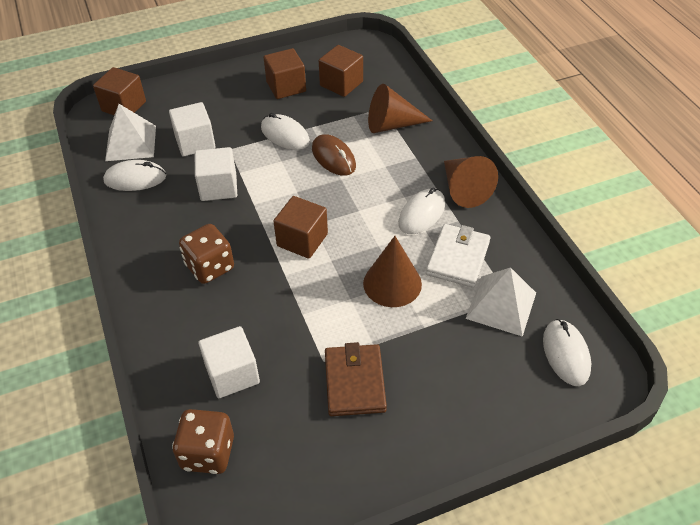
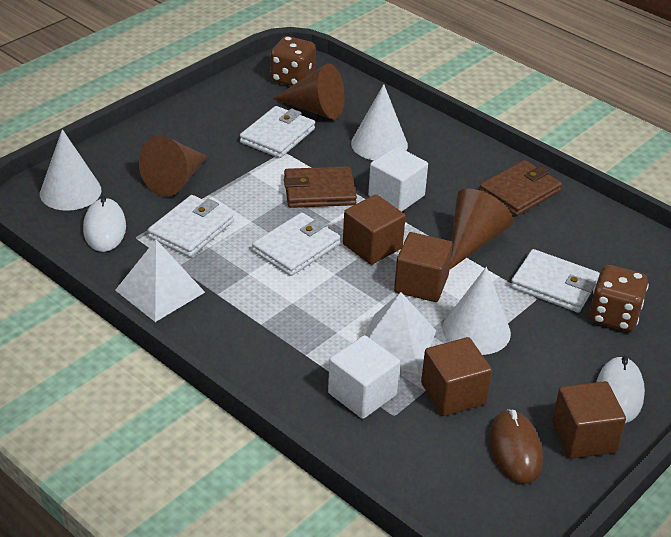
brown wallet: 1 -> 2
white cone: 0 -> 3
white cube: 3 -> 2
white mouse: 4 -> 2
white wallet: 1 -> 4

